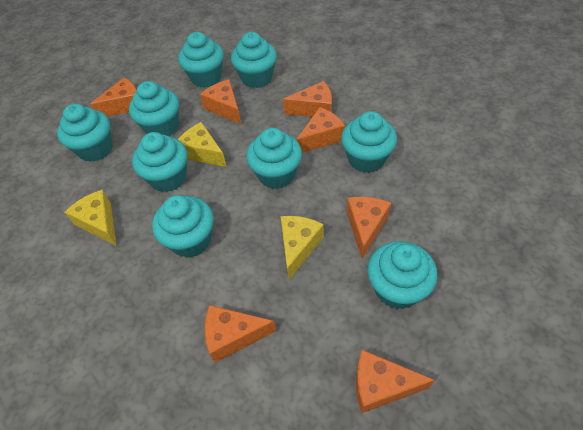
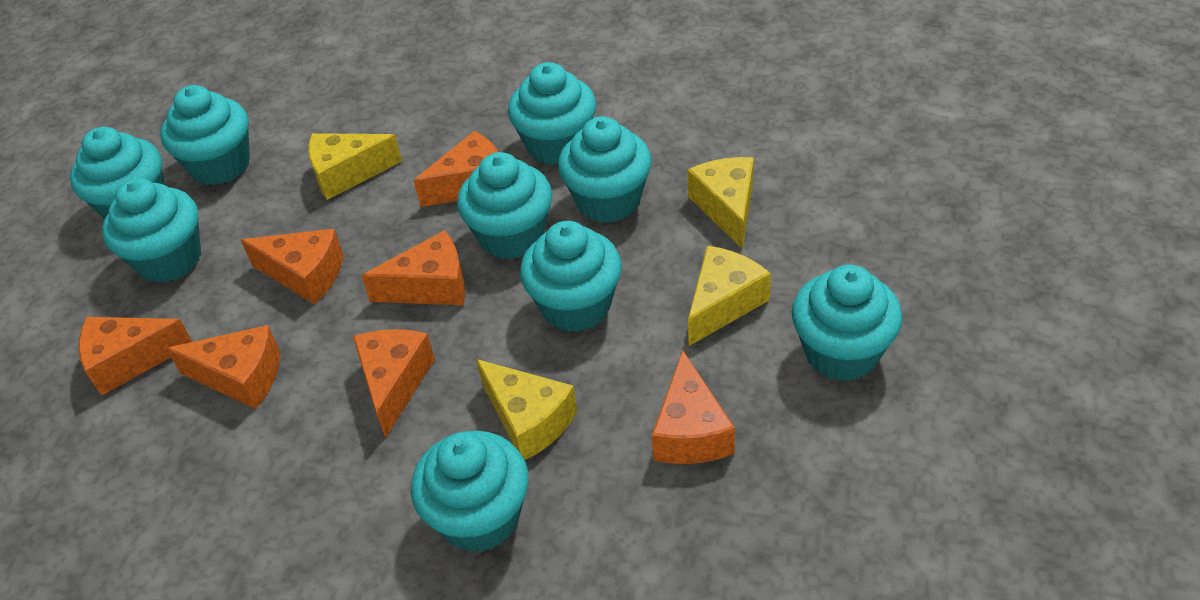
yellow cheese: 3 -> 4

